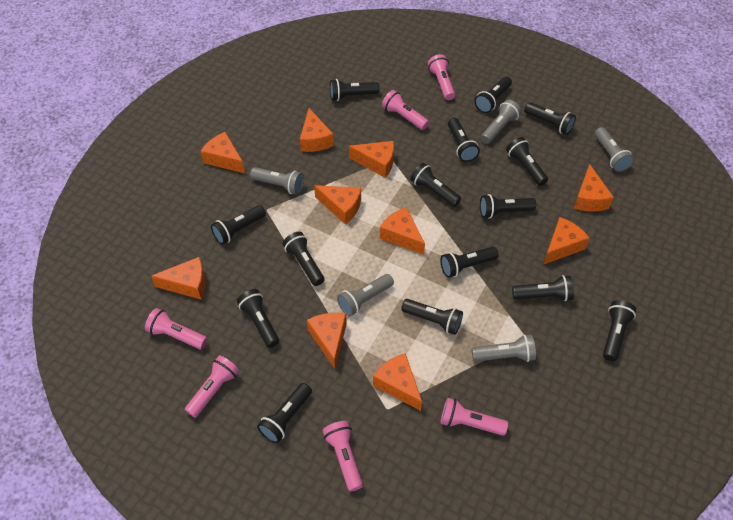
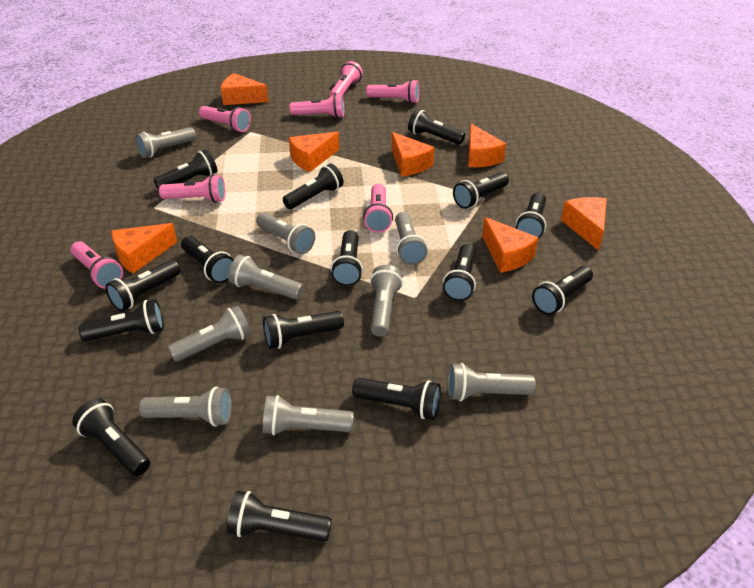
grey flashlight: 5 -> 9
orange cheese: 10 -> 7
pink flashlight: 6 -> 7

